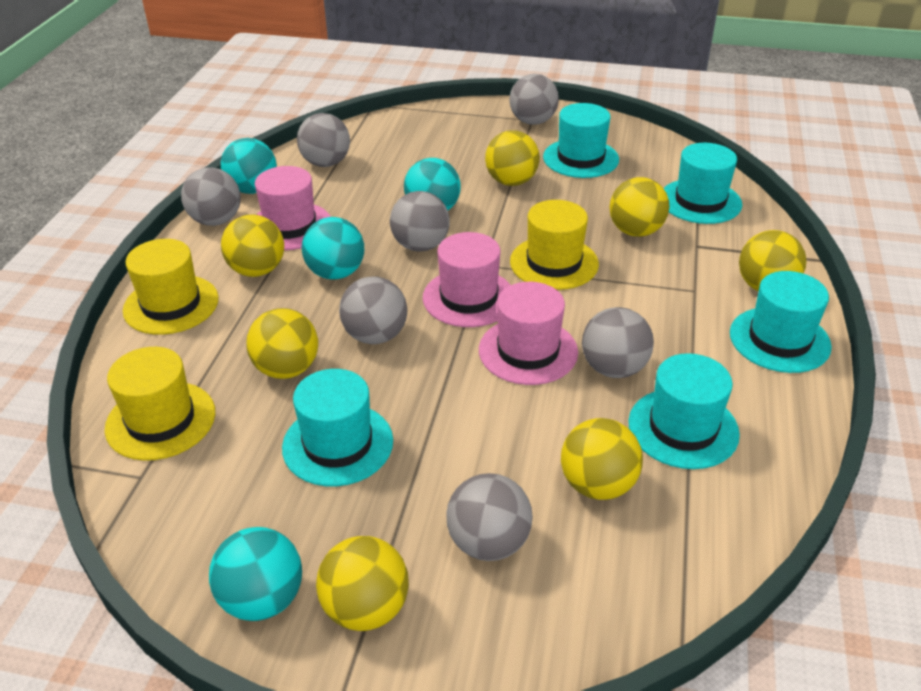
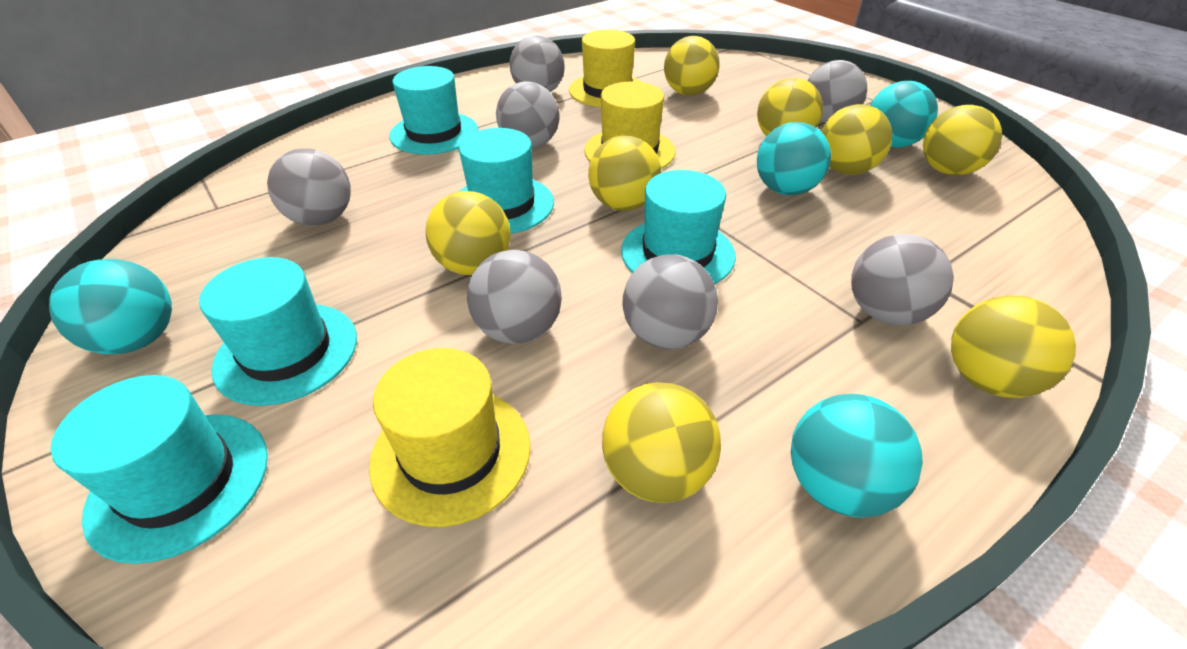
pink hat: 3 -> 0
yellow ball: 7 -> 8

